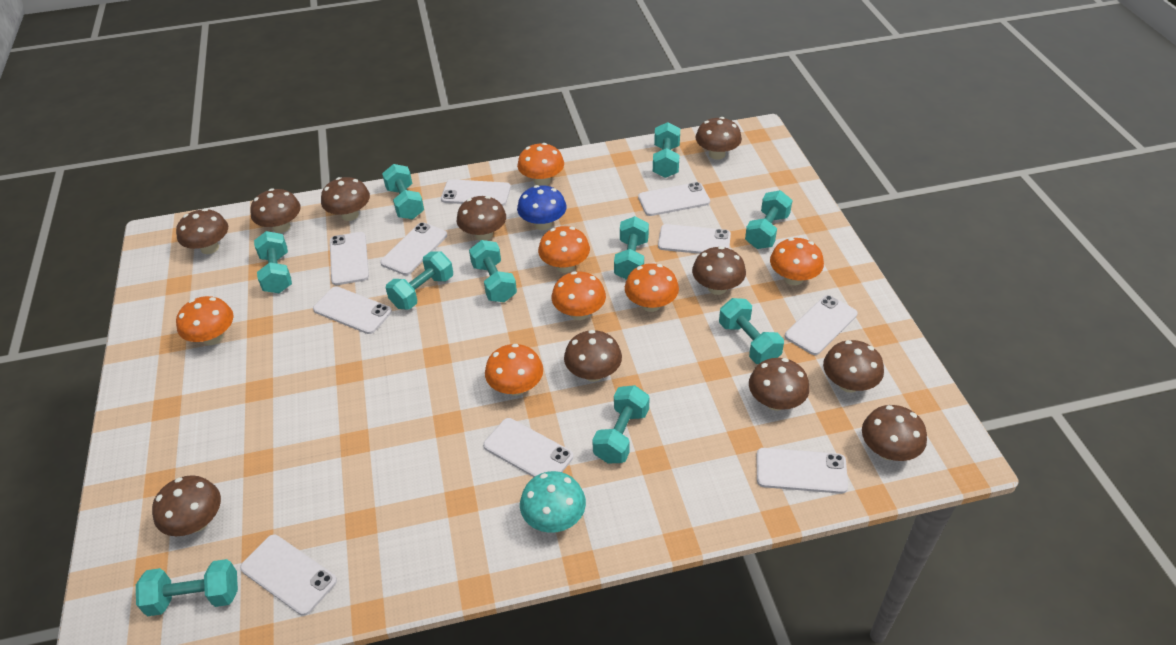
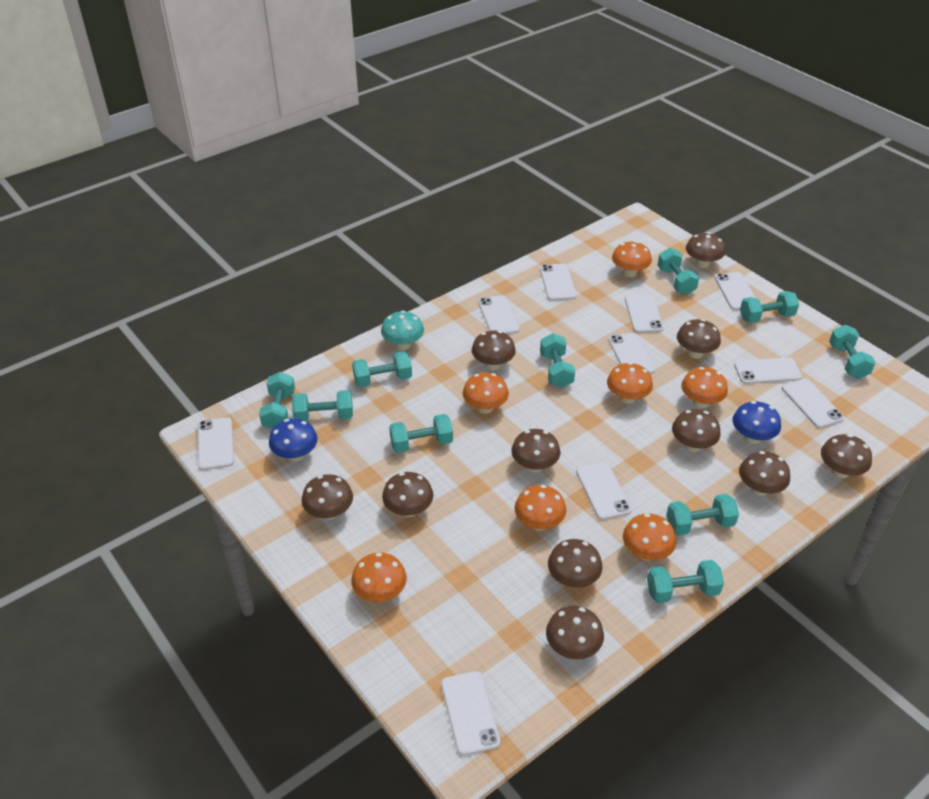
blue mushroom: 1 -> 2

